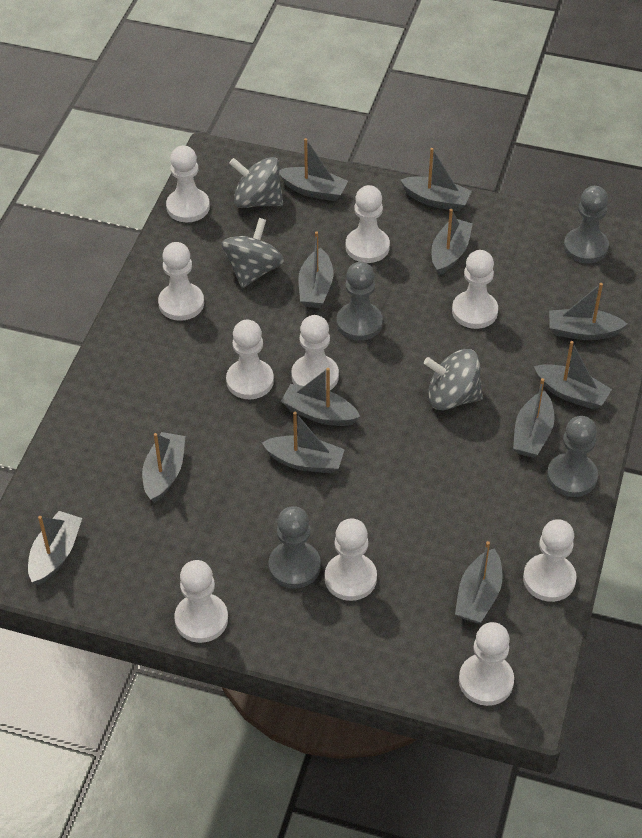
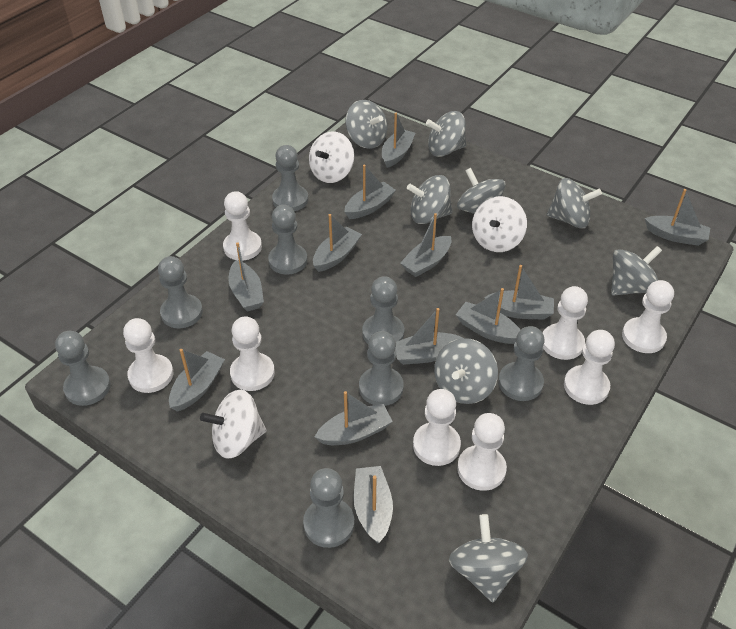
grey pawn: 4 -> 8
grey spinning top: 3 -> 8
white pawn: 10 -> 8
white spinning top: 0 -> 3

